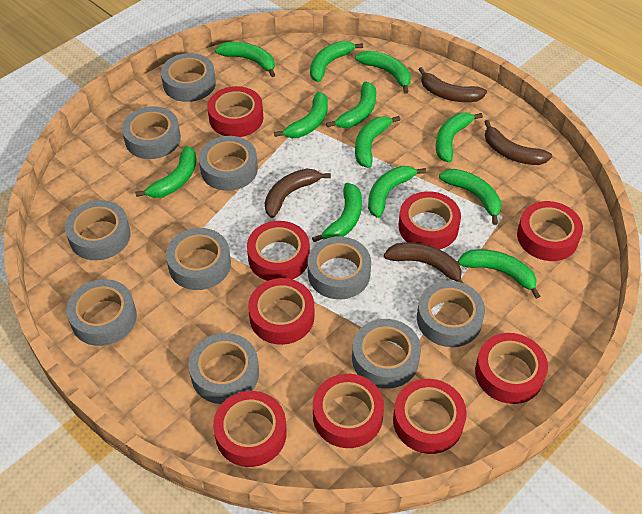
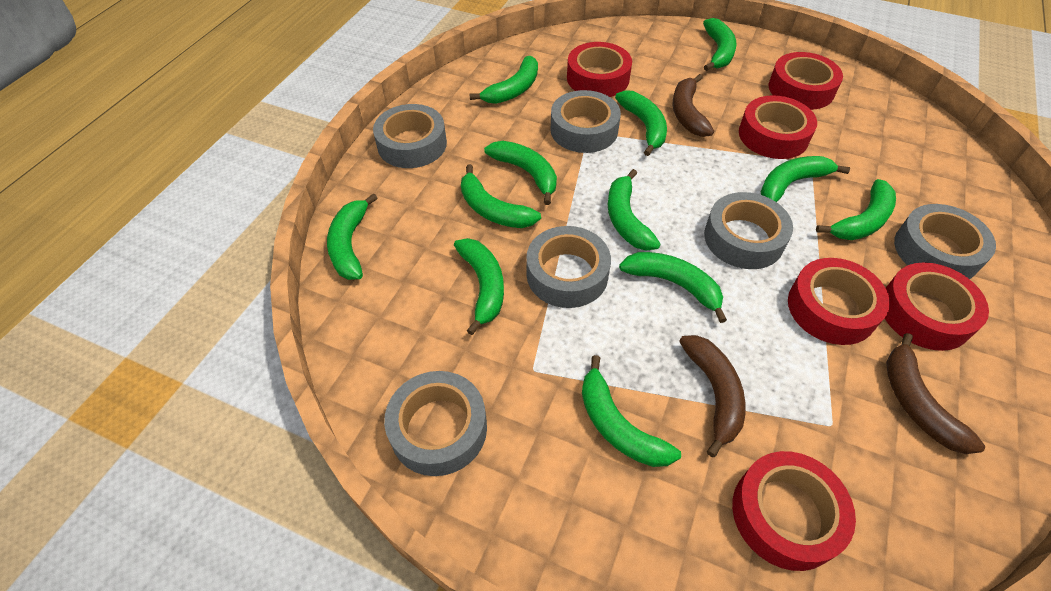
brown banana: 4 -> 3
grey tape: 10 -> 6
red tape: 9 -> 6

